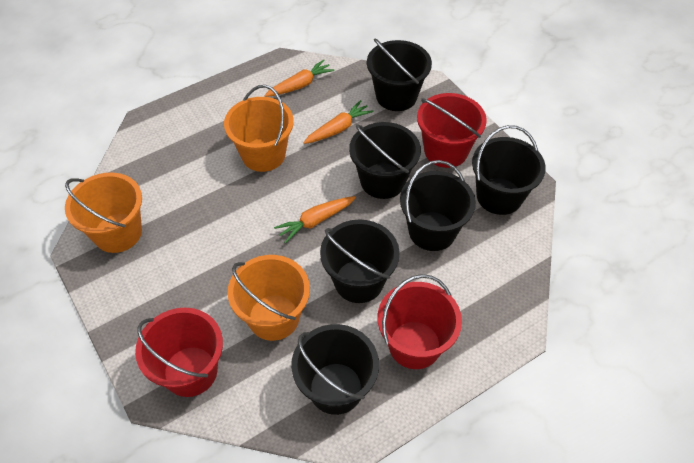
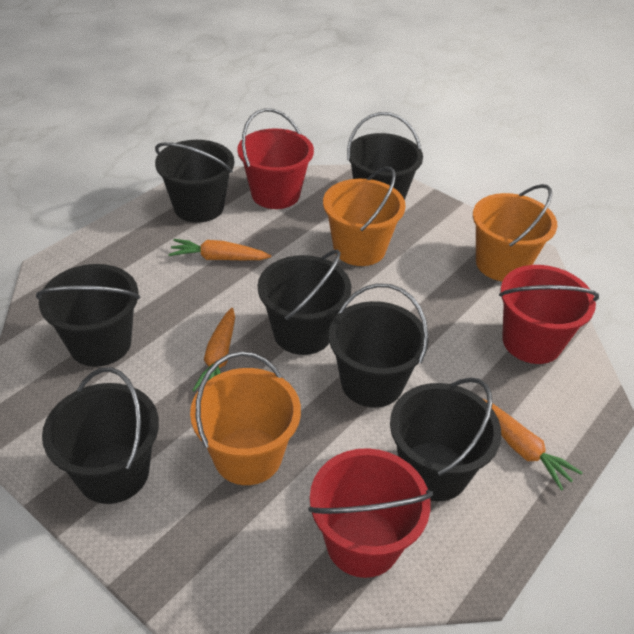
black bucket: 6 -> 7

